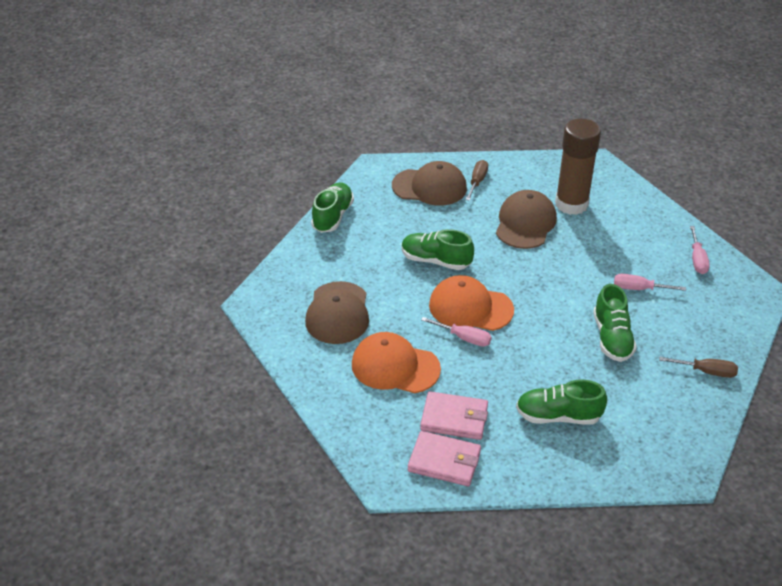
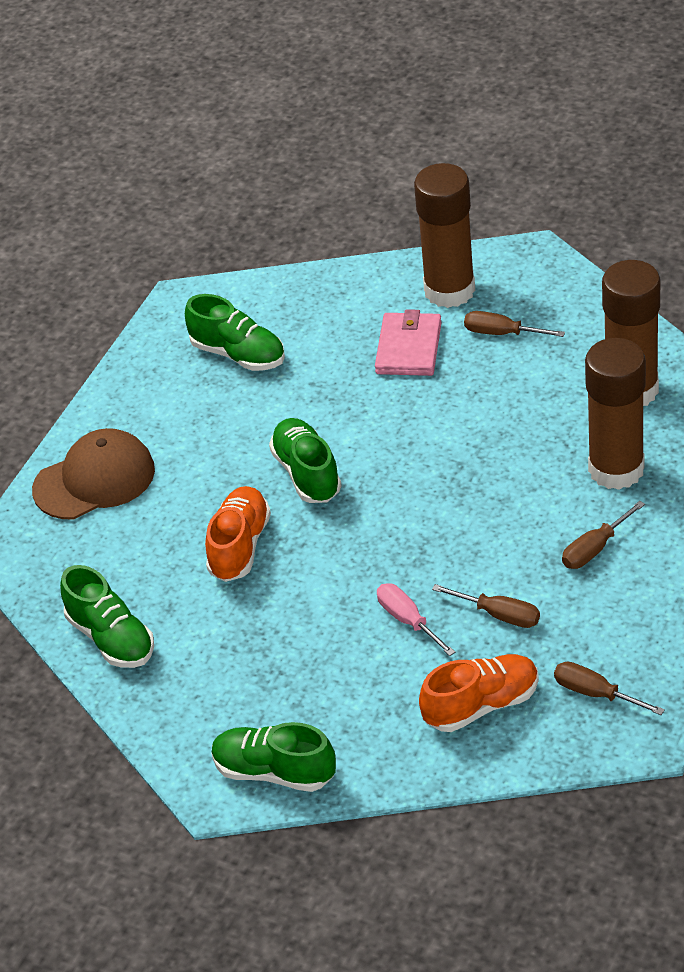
brown cap: 3 -> 1
brown glue stick: 1 -> 3
brown screwdriver: 2 -> 4
orange cap: 2 -> 0
orange shoe: 0 -> 2
pink screwdriver: 3 -> 1
pink wallet: 2 -> 1

